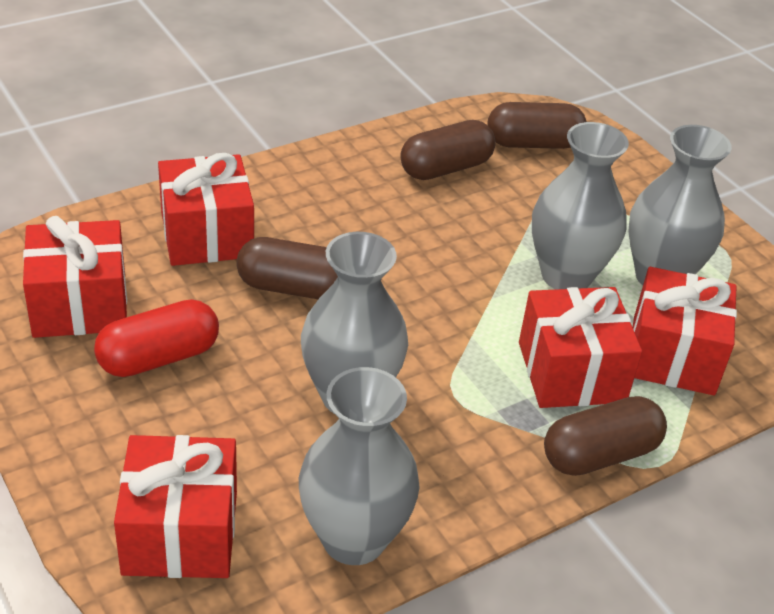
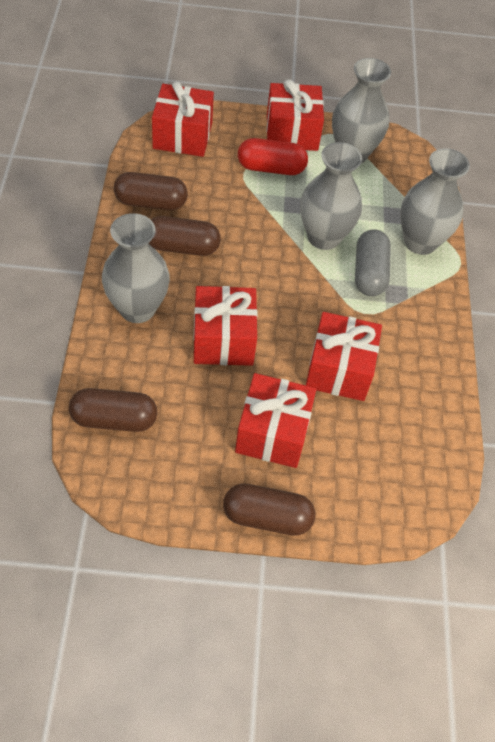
grey capsule: 0 -> 1

